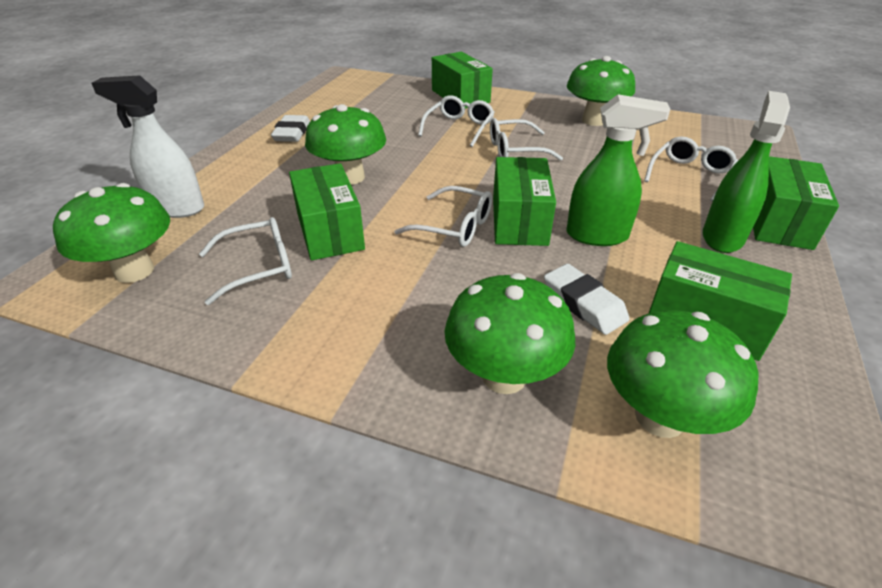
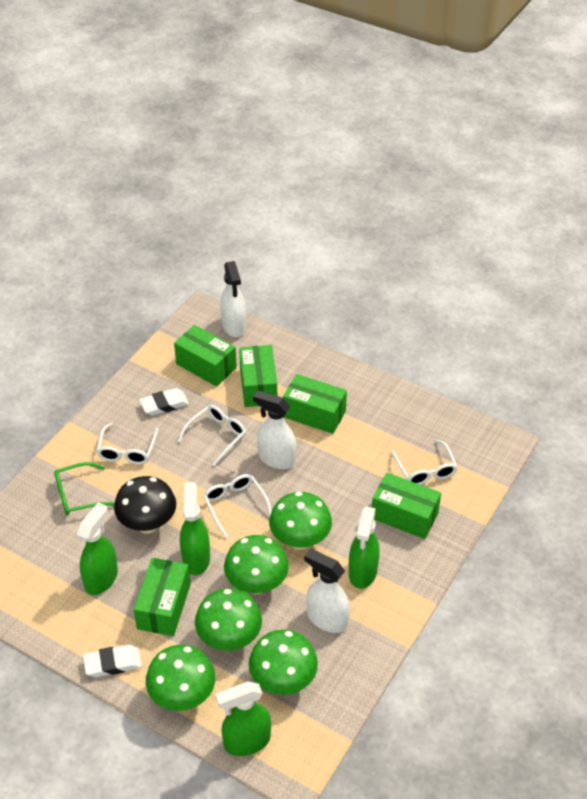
black mushroom: 0 -> 1
green glasses: 0 -> 1
green spray bottle: 2 -> 4
white glasses: 5 -> 4
white spray bottle: 1 -> 3

